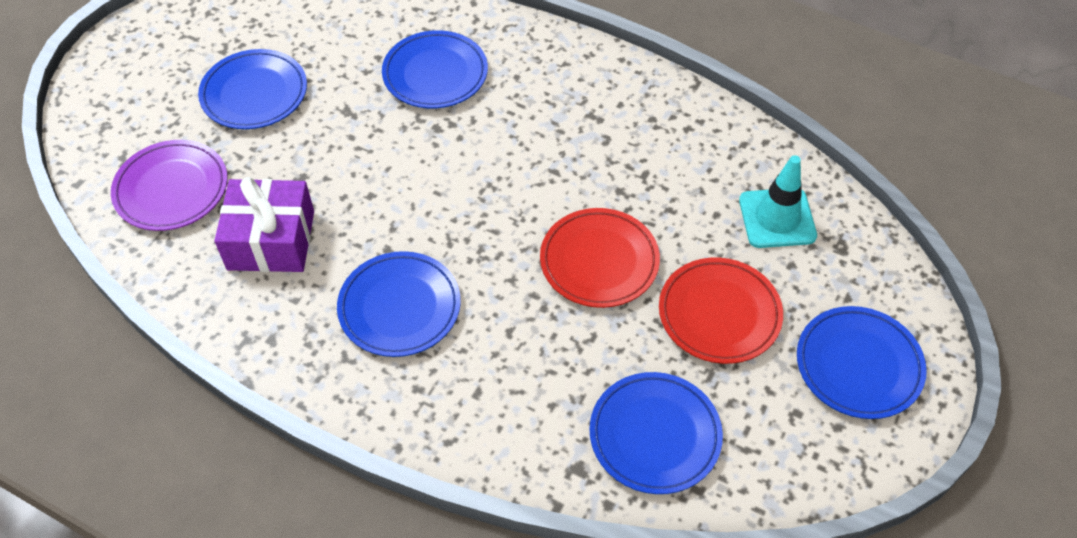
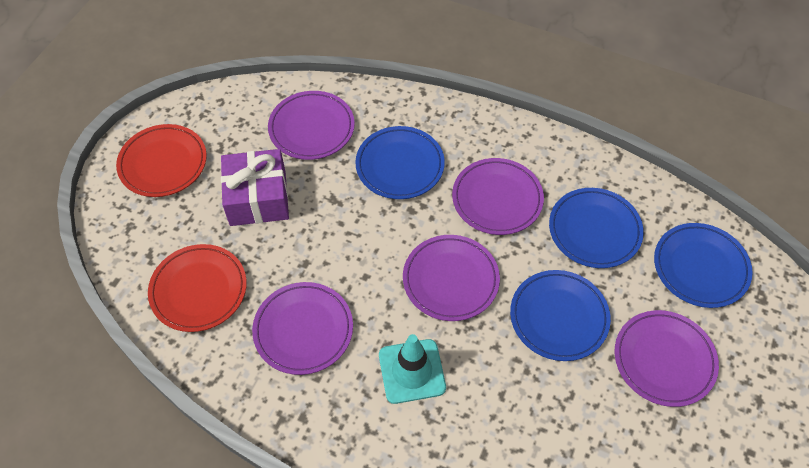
blue plate: 5 -> 4
purple plate: 1 -> 5

